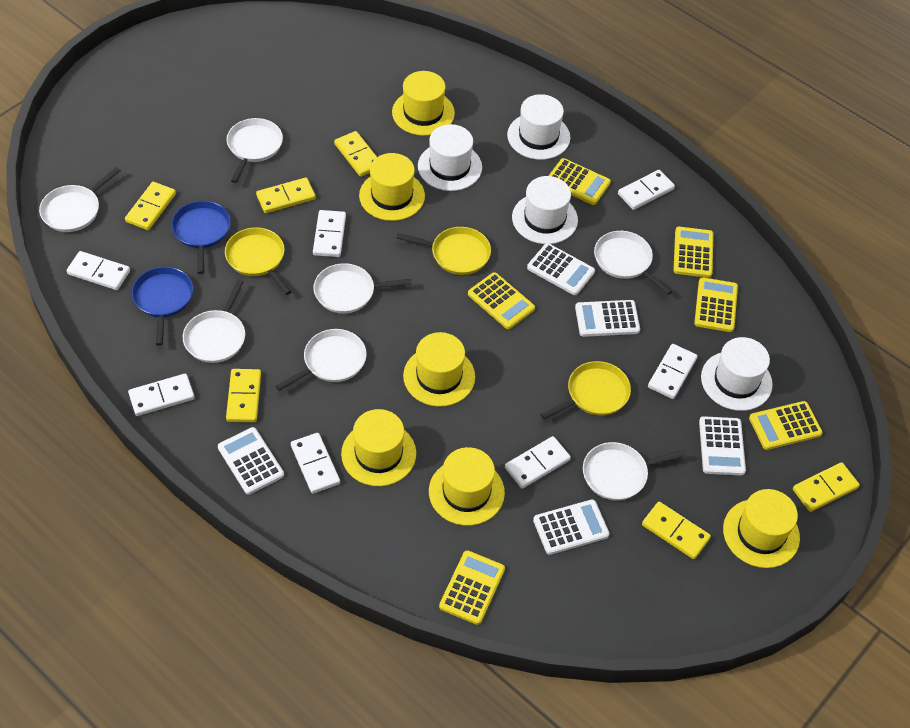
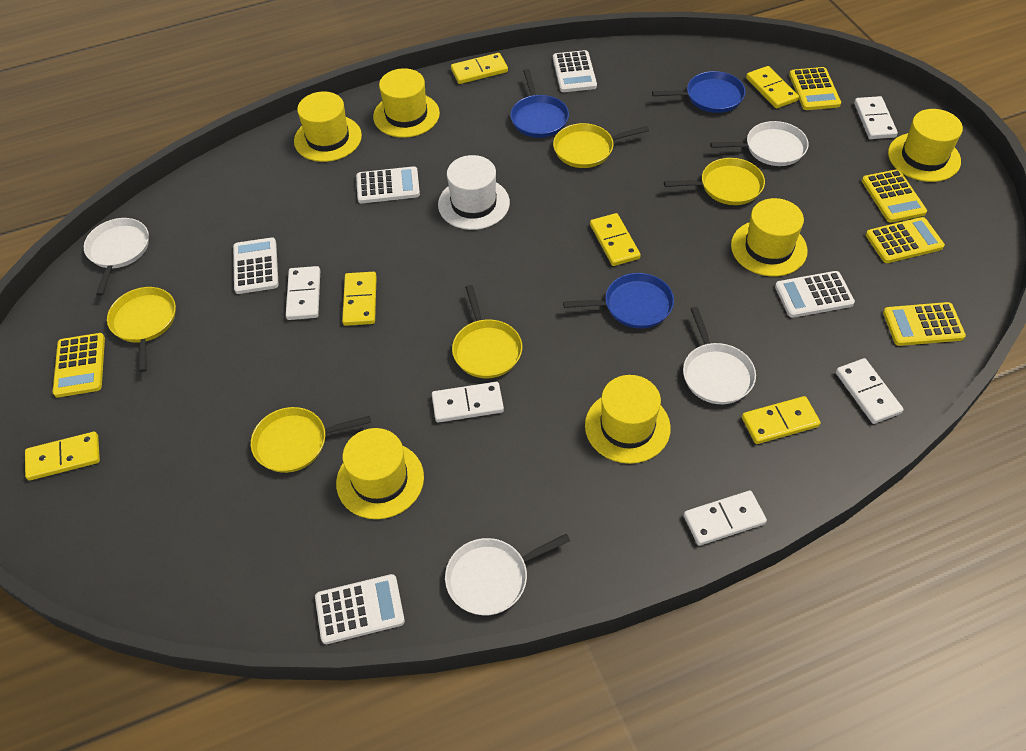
blue pan: 2 -> 3
white domino: 7 -> 5
white hat: 4 -> 1
white pan: 7 -> 4
yellow calculator: 6 -> 5
yellow pan: 3 -> 5

